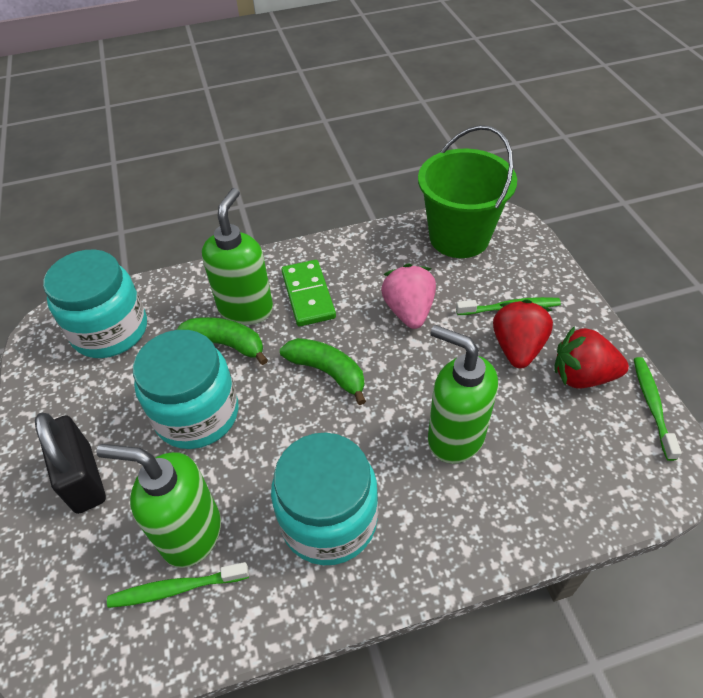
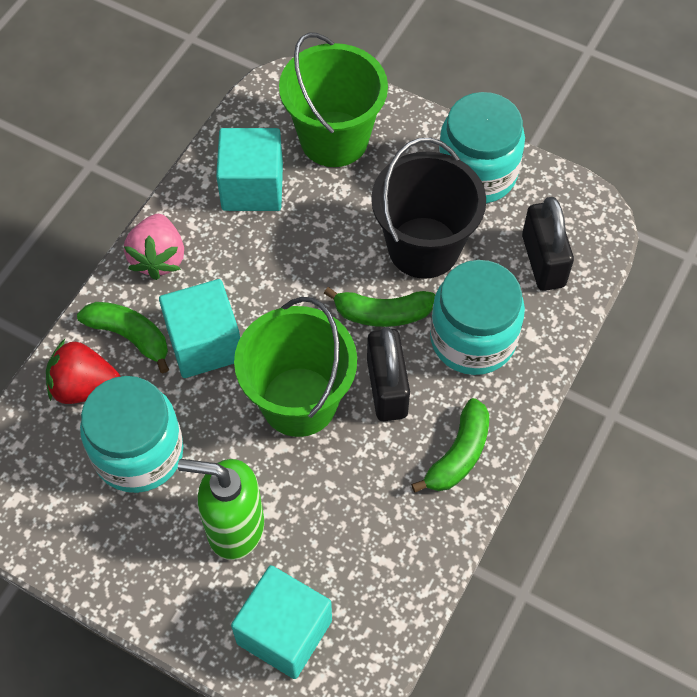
black bucket: 0 -> 1
black padlock: 1 -> 2
green banana: 2 -> 3
green bucket: 1 -> 2
green domino: 1 -> 0
green soap dispenser: 3 -> 1
green toothbrush: 3 -> 0
red strawberry: 2 -> 1
turquoise cube: 0 -> 3

